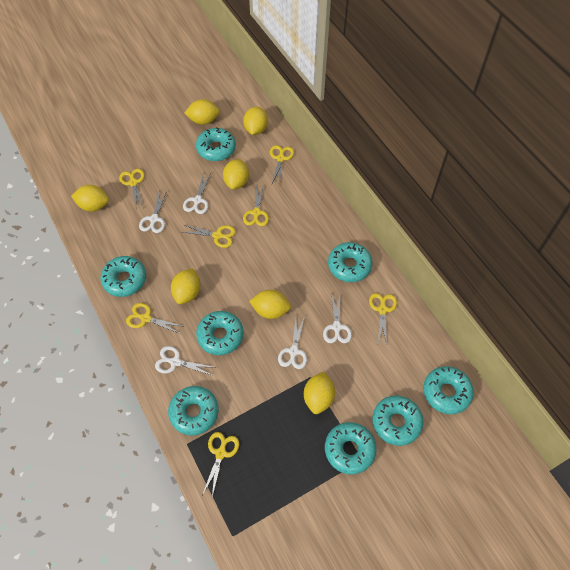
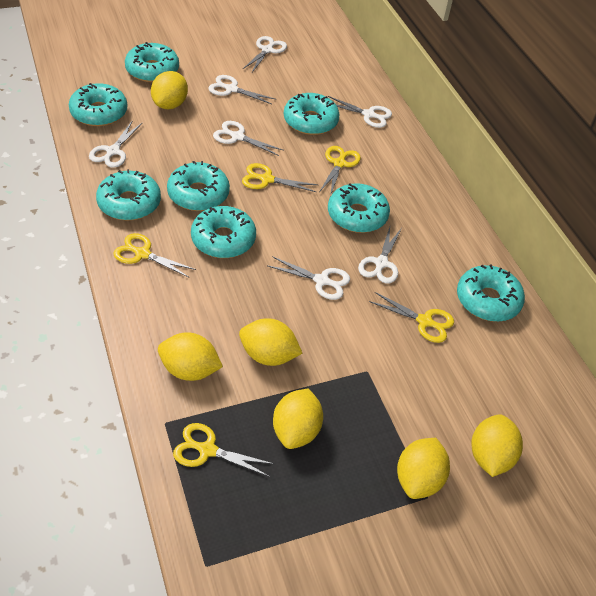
white scissors: 5 -> 7
yellow lemon: 7 -> 6
yellow scissors: 7 -> 5

